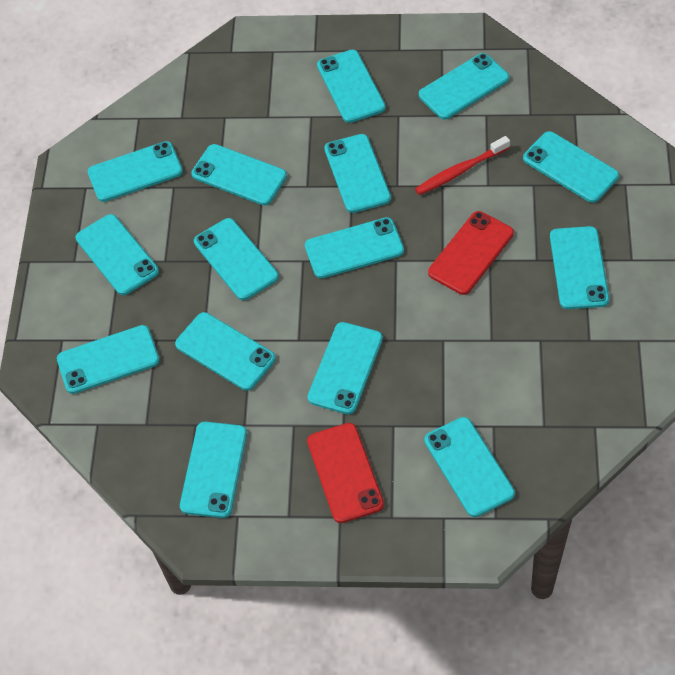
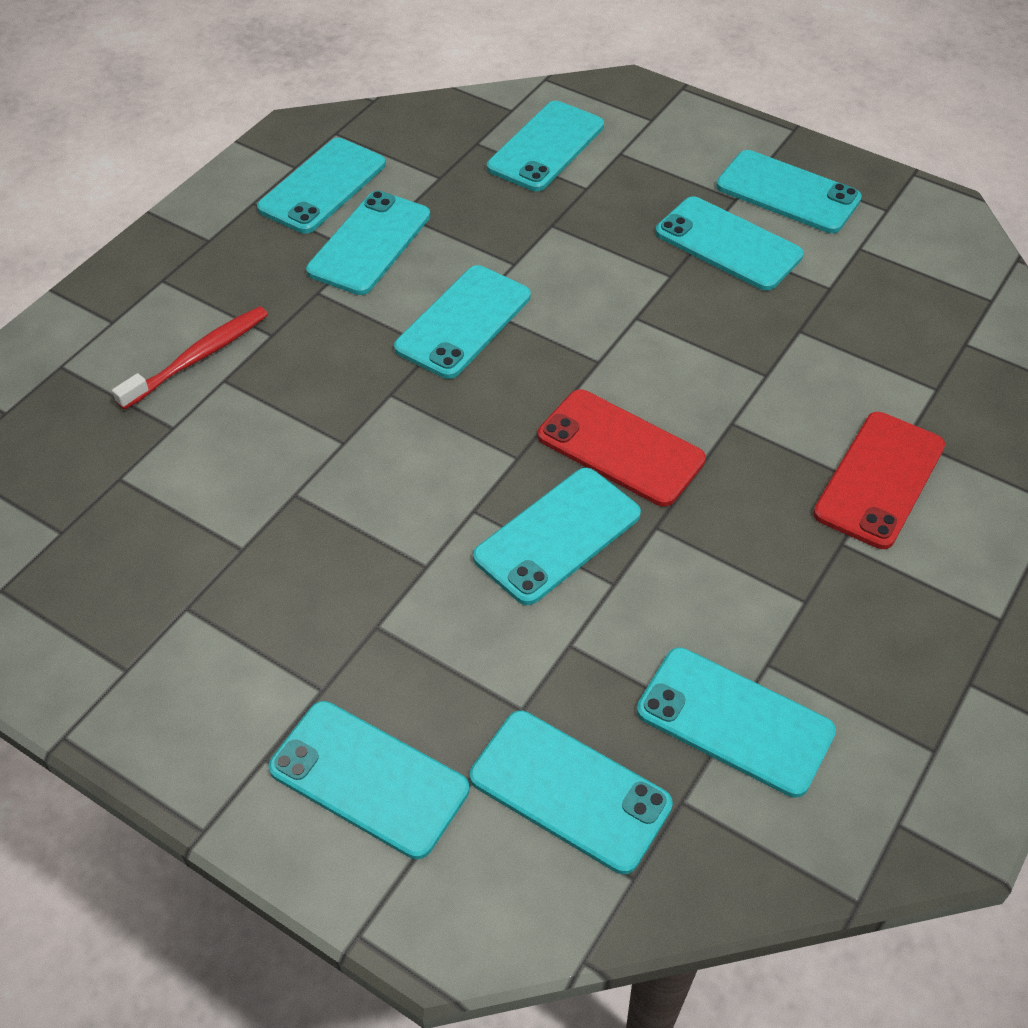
turquoise phone: 15 -> 10

